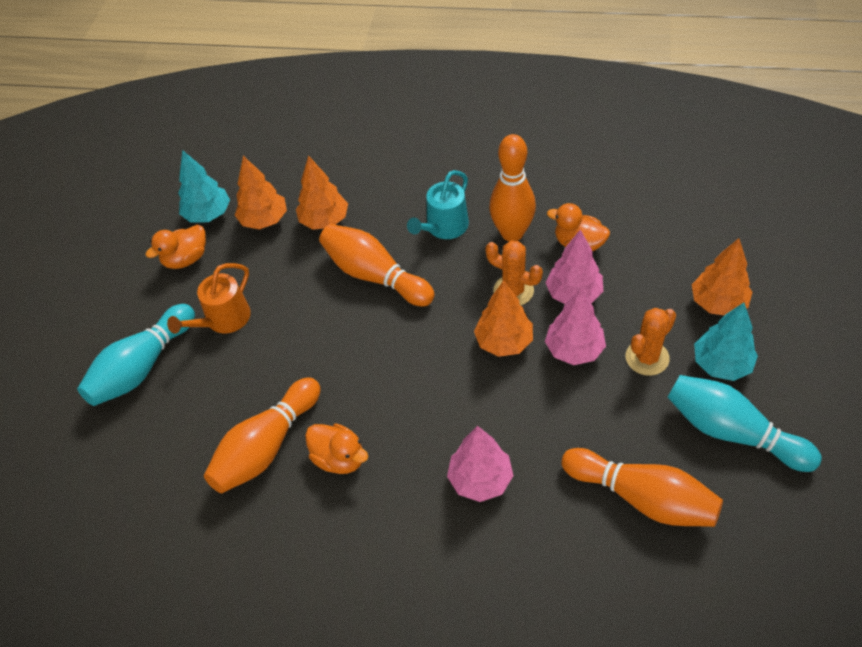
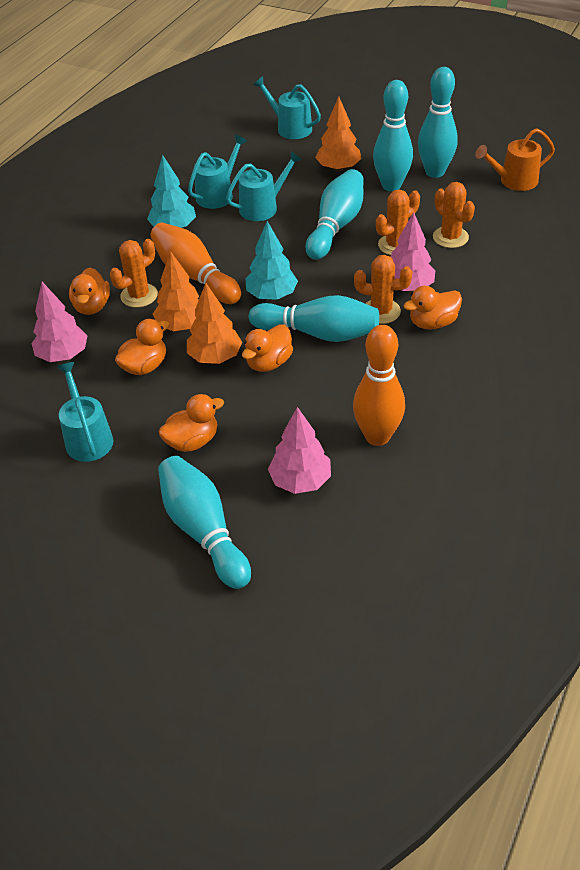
orange bowling pin: 4 -> 2
orange cactus: 2 -> 4
orange duck: 3 -> 5
orange tree: 4 -> 3
turquoise bowling pin: 2 -> 5
turquoise watering can: 1 -> 4

